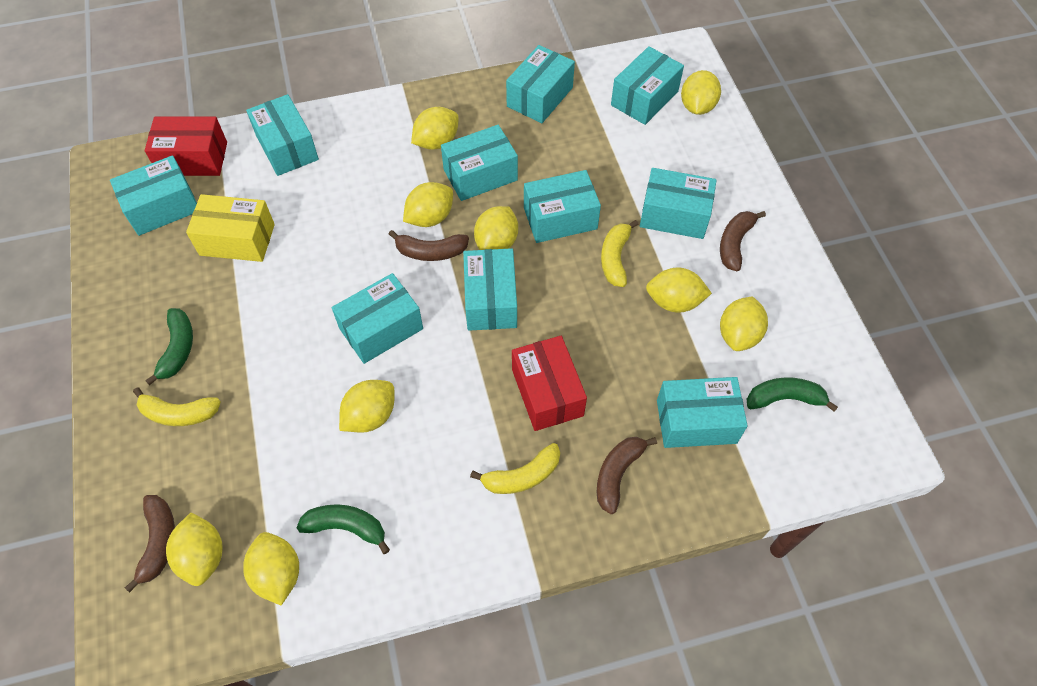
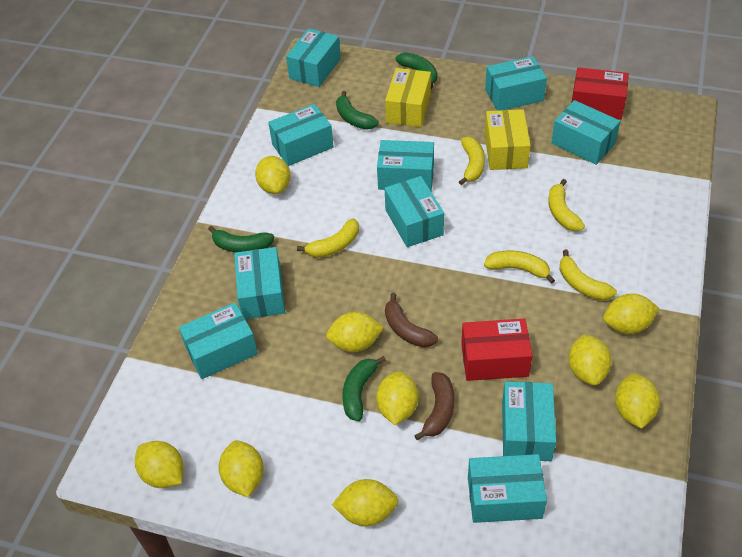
brown banana: 4 -> 2
green banana: 3 -> 4
yellow banana: 3 -> 5
yellow box: 1 -> 2

